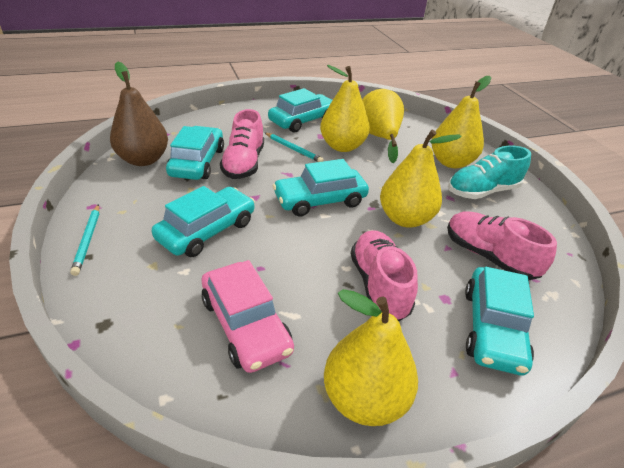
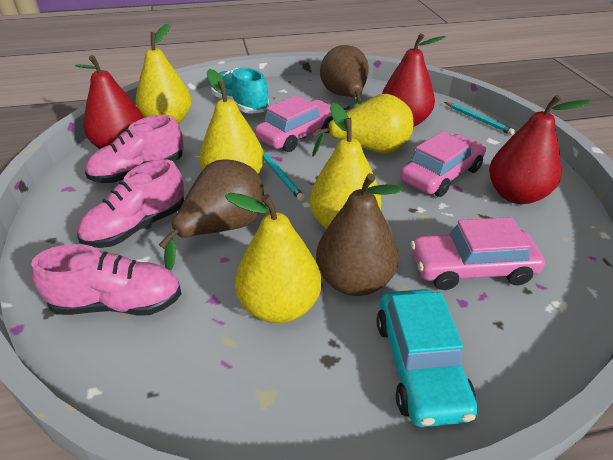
brown pear: 1 -> 3
pink car: 1 -> 3
red pear: 0 -> 3
turquoise car: 5 -> 1

